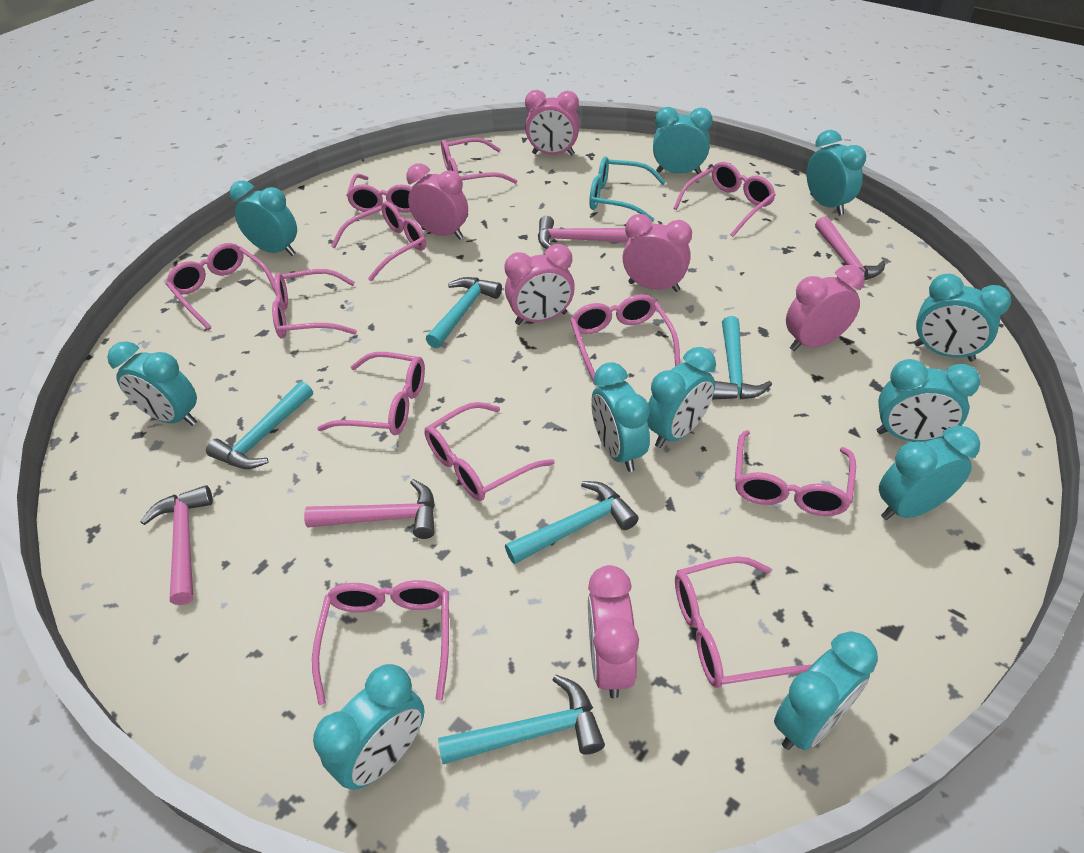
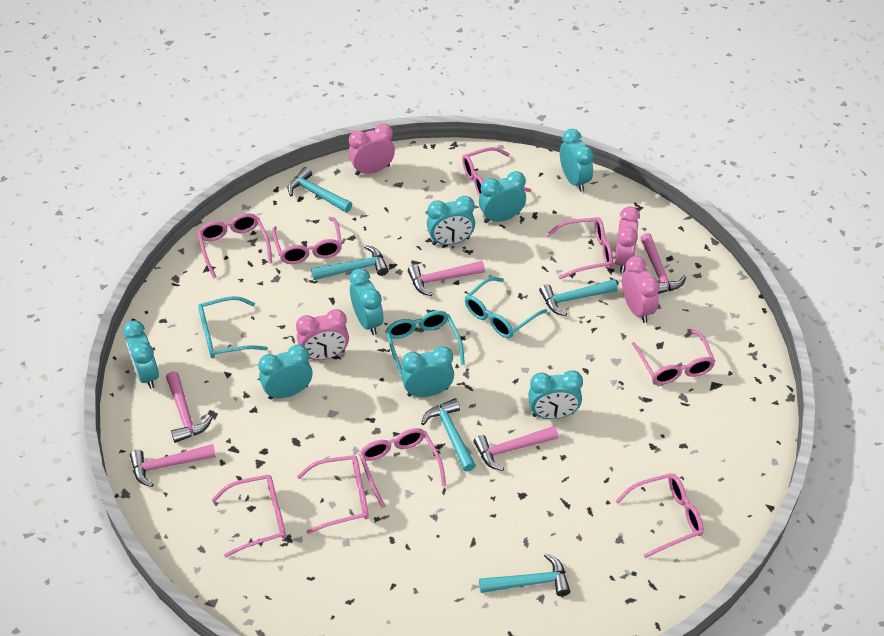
pink clock: 6 -> 4
pink glasses: 12 -> 9
pink hammer: 4 -> 5
turquoise clock: 11 -> 8
turquoise glasses: 1 -> 3

